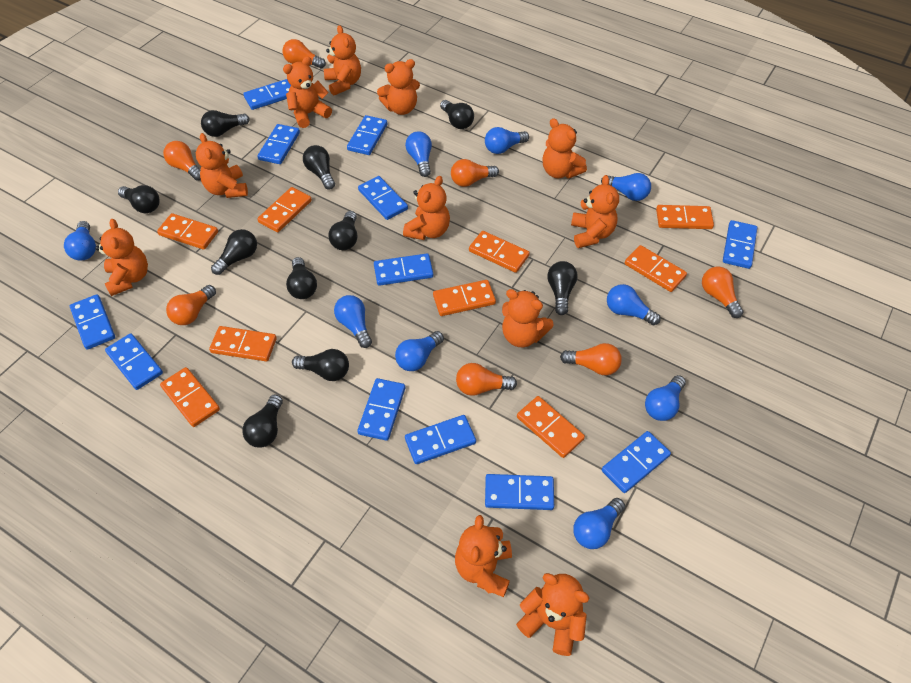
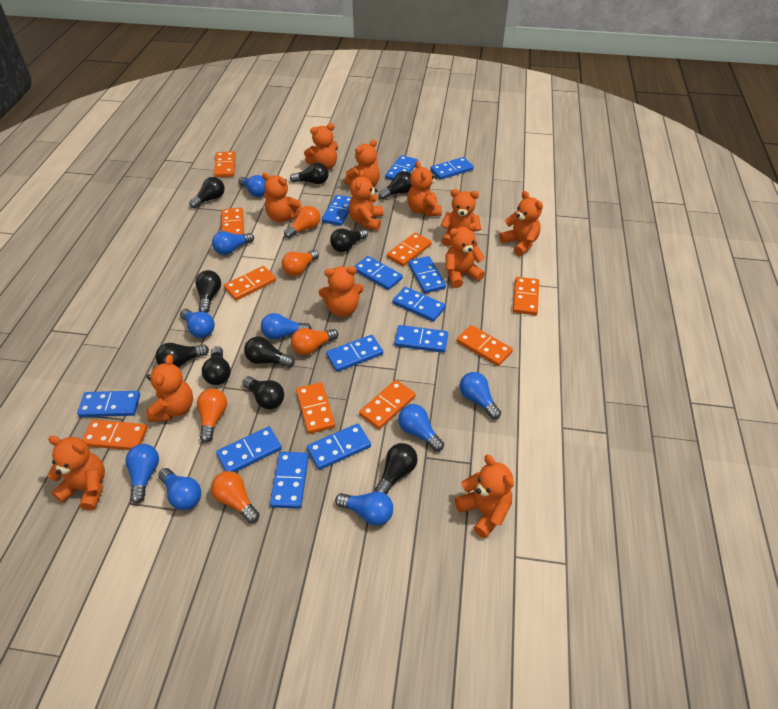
orange light bulb: 7 -> 5
orange teddy bear: 11 -> 12

